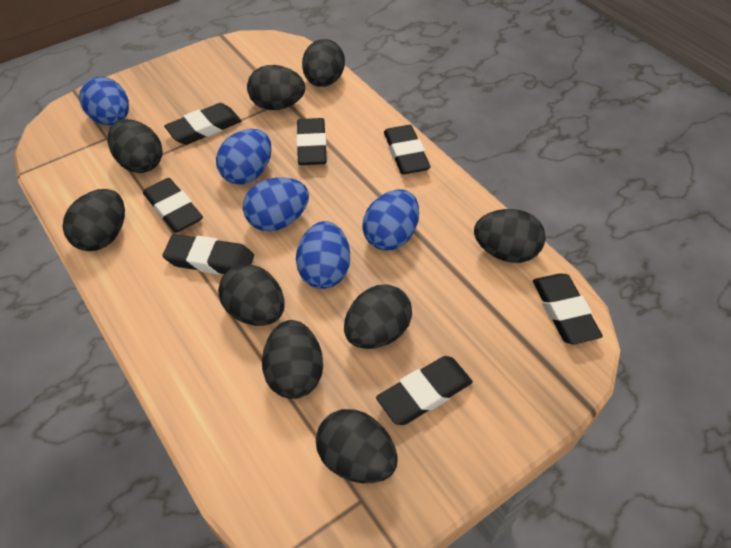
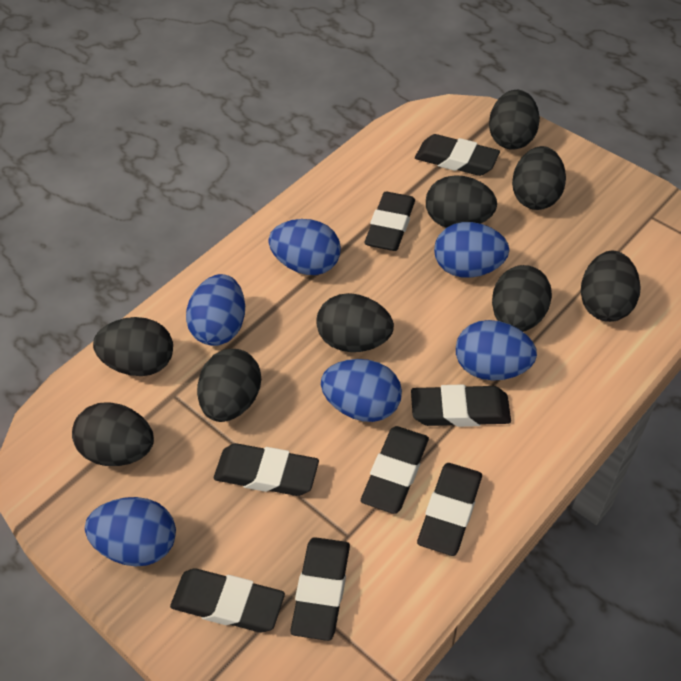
black eraser: 7 -> 8
blue egg: 5 -> 6

